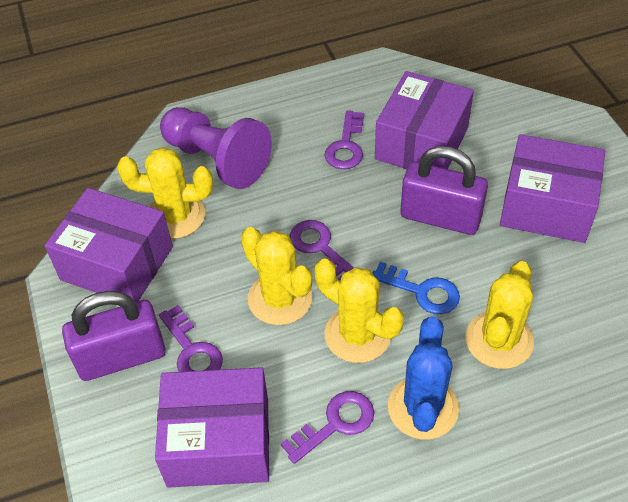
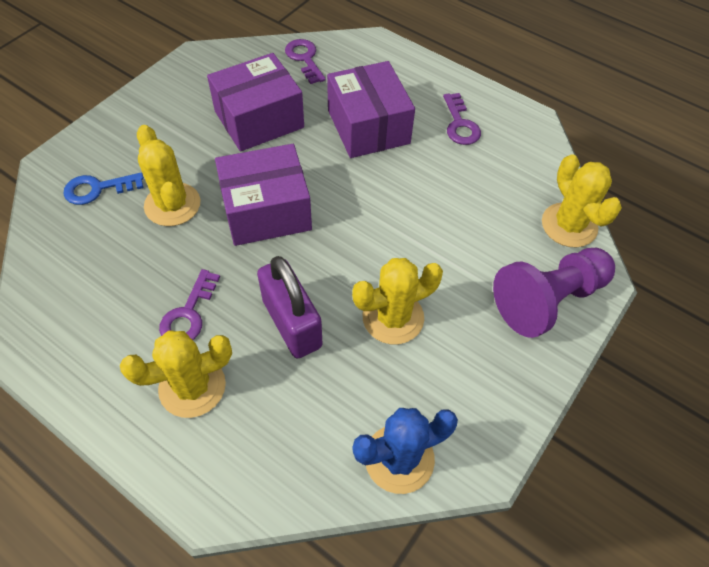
purple box: 4 -> 3
purple key: 4 -> 3
purple padlock: 2 -> 1

